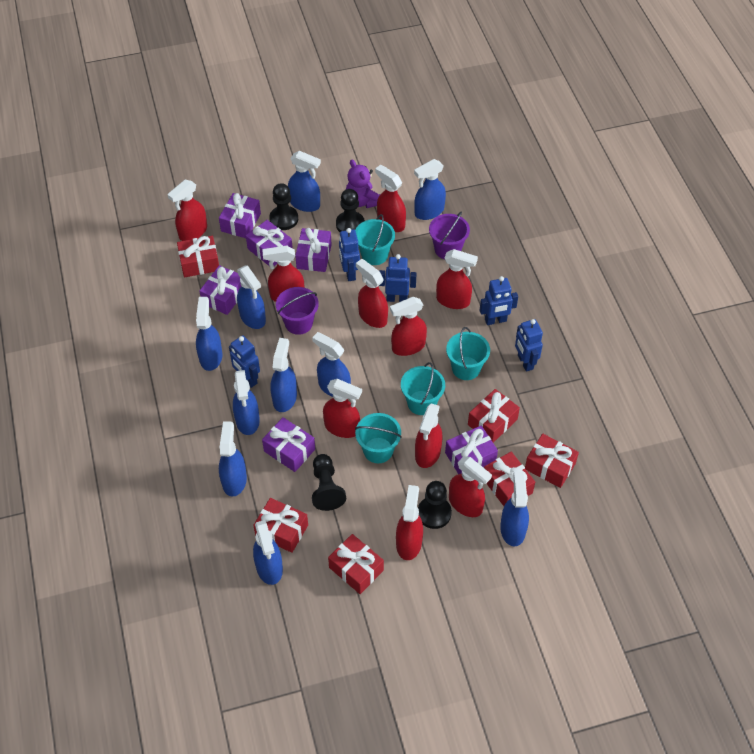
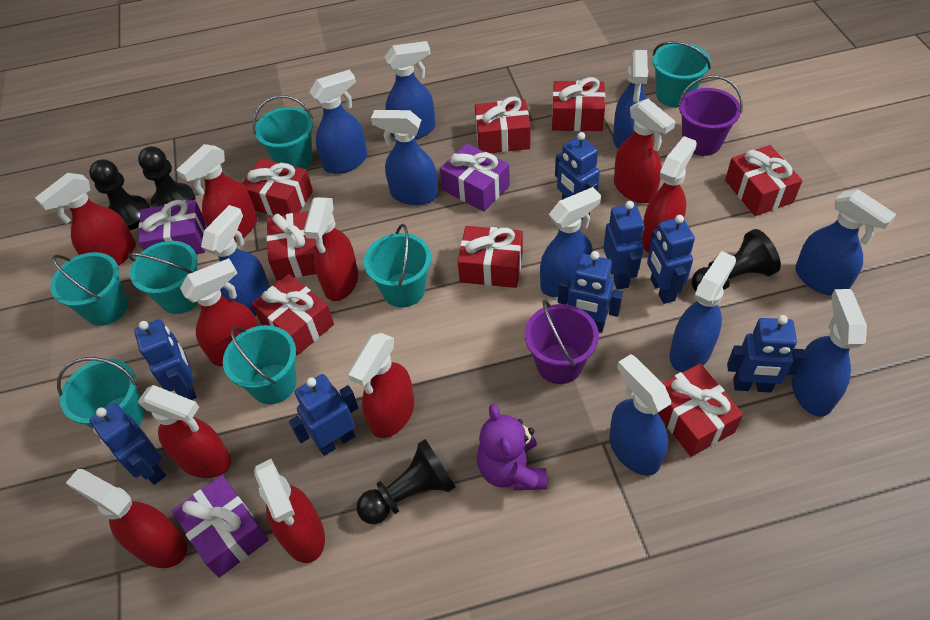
blue robot: 5 -> 8
purple gift: 6 -> 3
red gift: 6 -> 8
turquoise bucket: 4 -> 7

